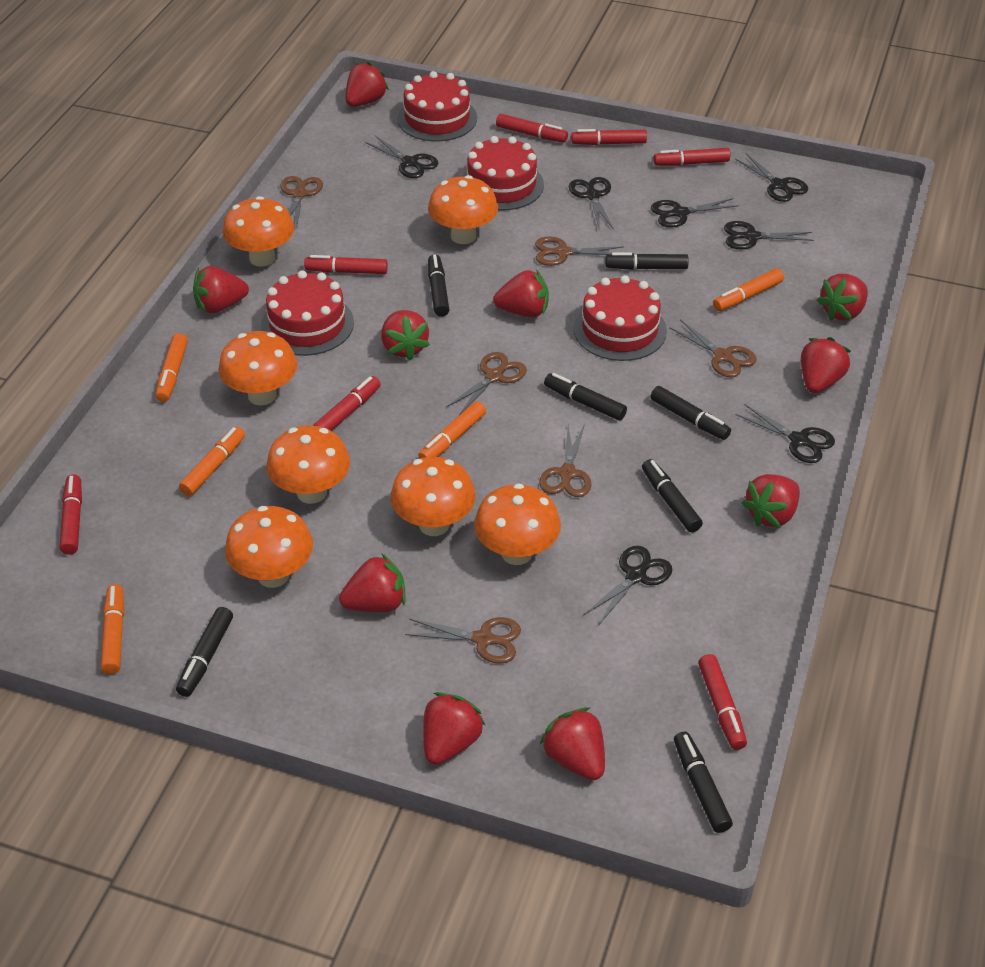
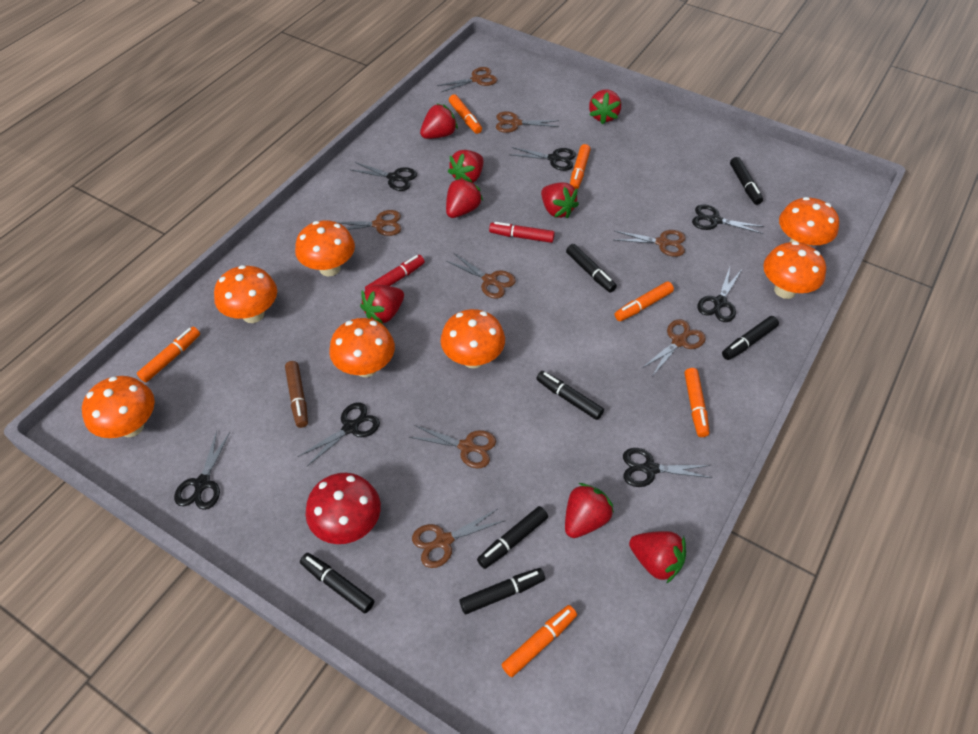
brown marker: 0 -> 1
brown scissors: 6 -> 8
orange marker: 5 -> 6
red cake: 4 -> 0
red marker: 7 -> 2
red mushroom: 0 -> 1
red strawberry: 10 -> 8

